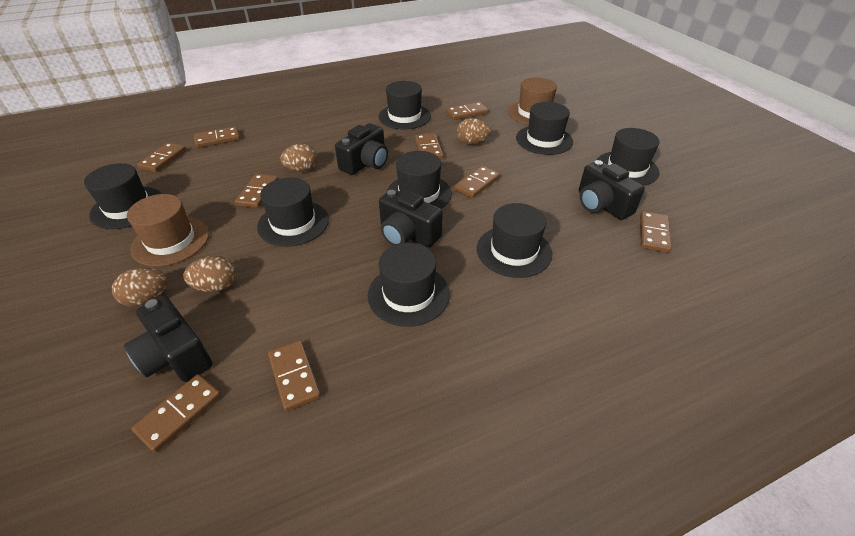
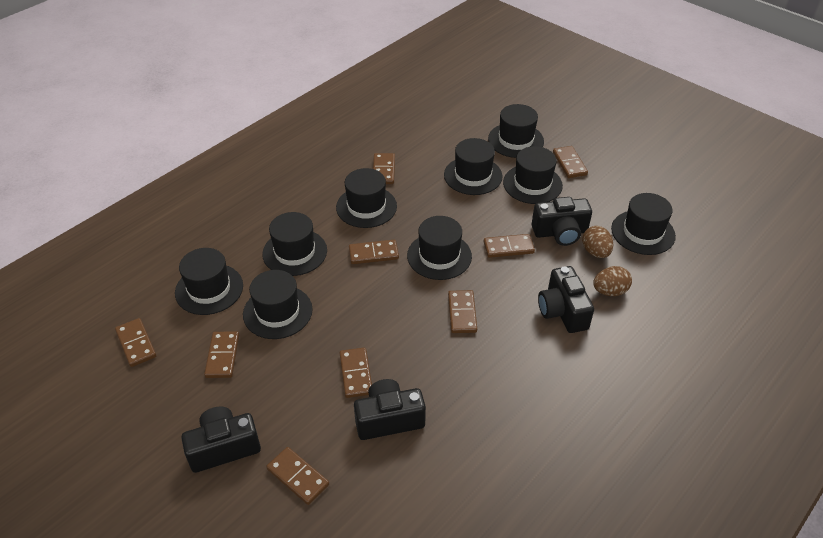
black hat: 8 -> 9
brown egg: 4 -> 2
brown hat: 2 -> 0

